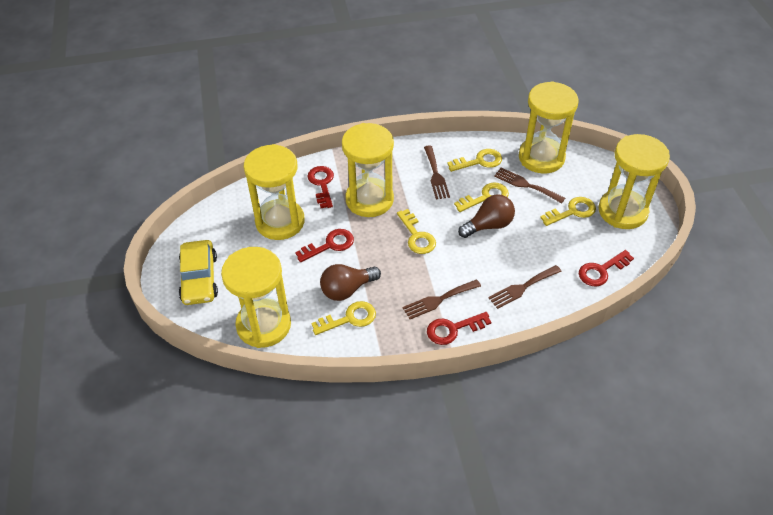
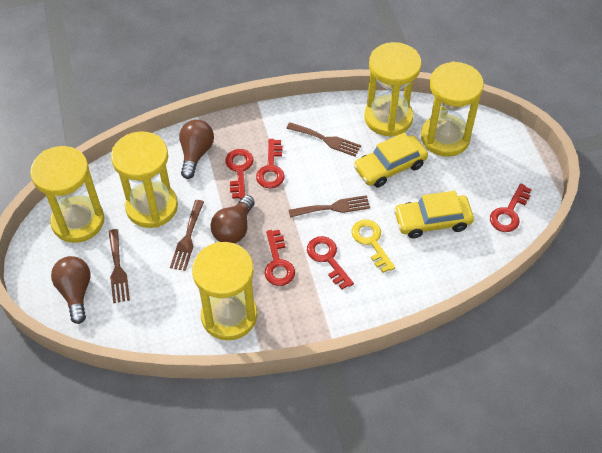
brown light bulb: 2 -> 3
red key: 4 -> 5
yellow car: 1 -> 2
yellow key: 5 -> 1

